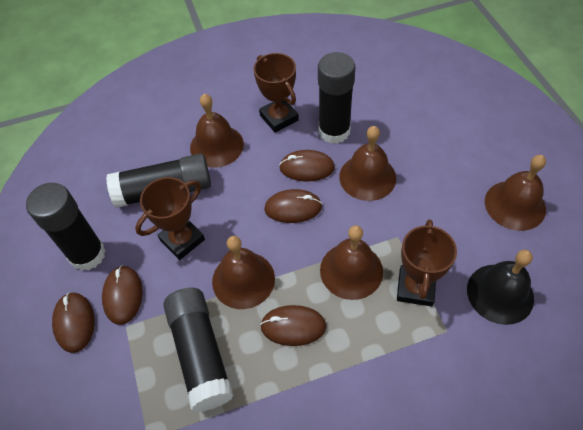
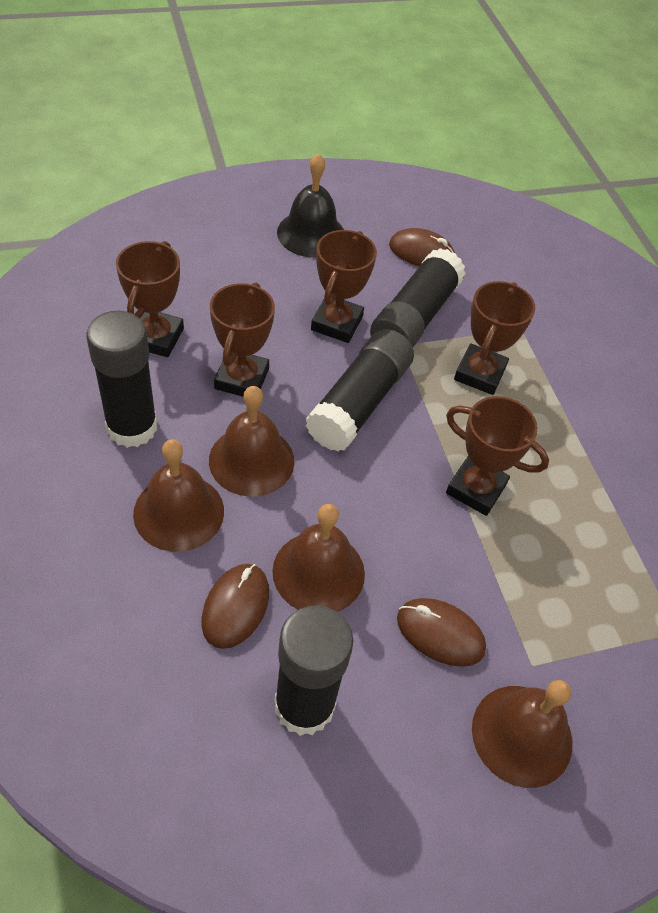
brown bell: 5 -> 4
brown mouse: 5 -> 3
brown trophy: 3 -> 5

